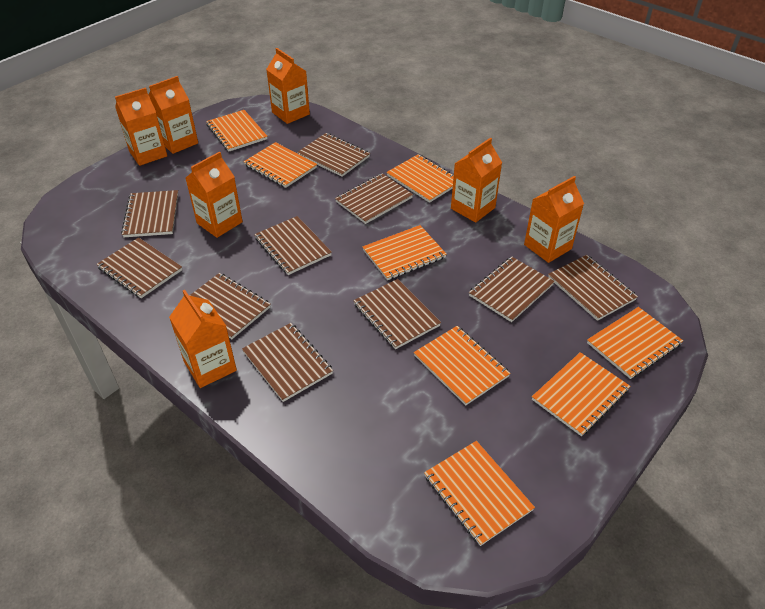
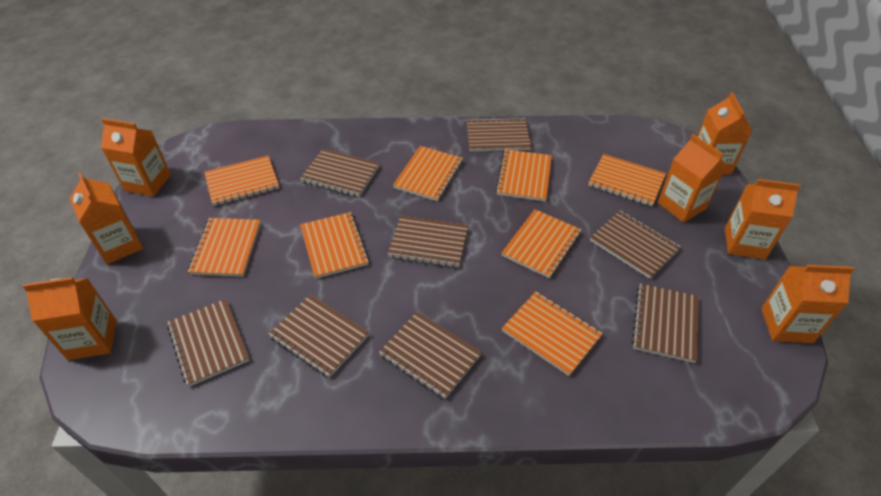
brown notebook: 10 -> 8

